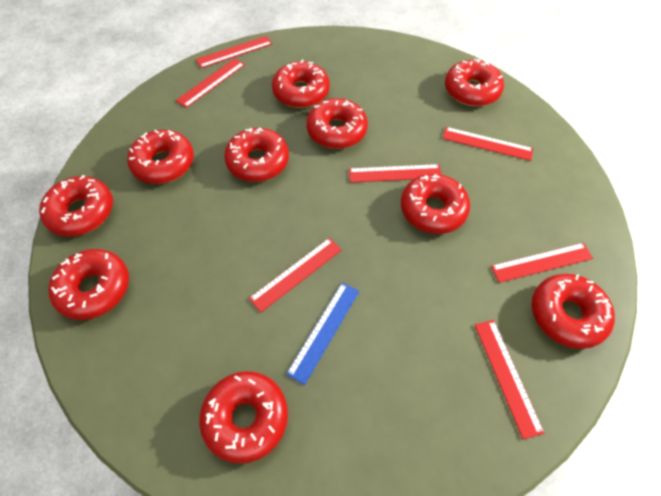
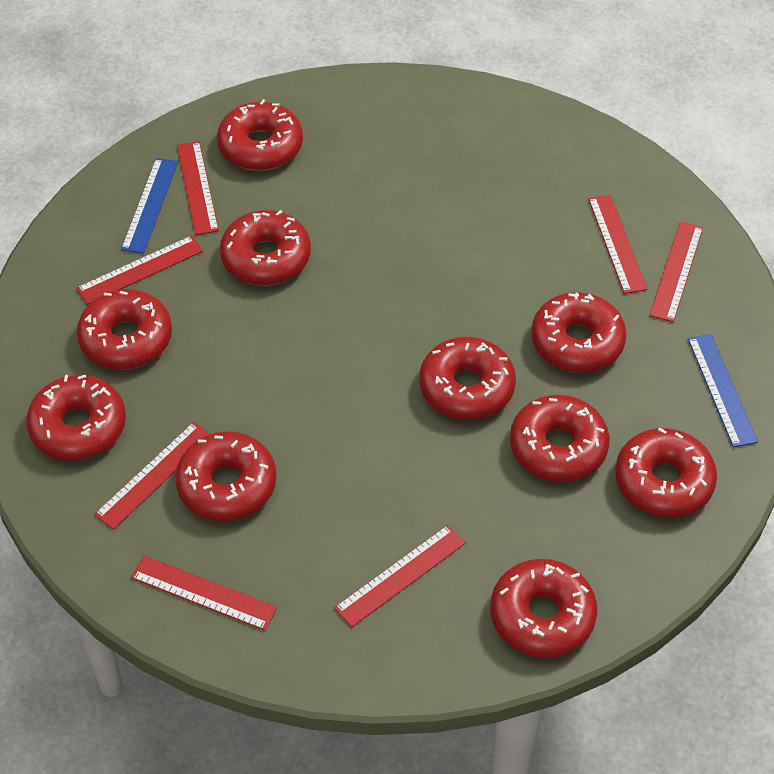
blue ruler: 1 -> 2

